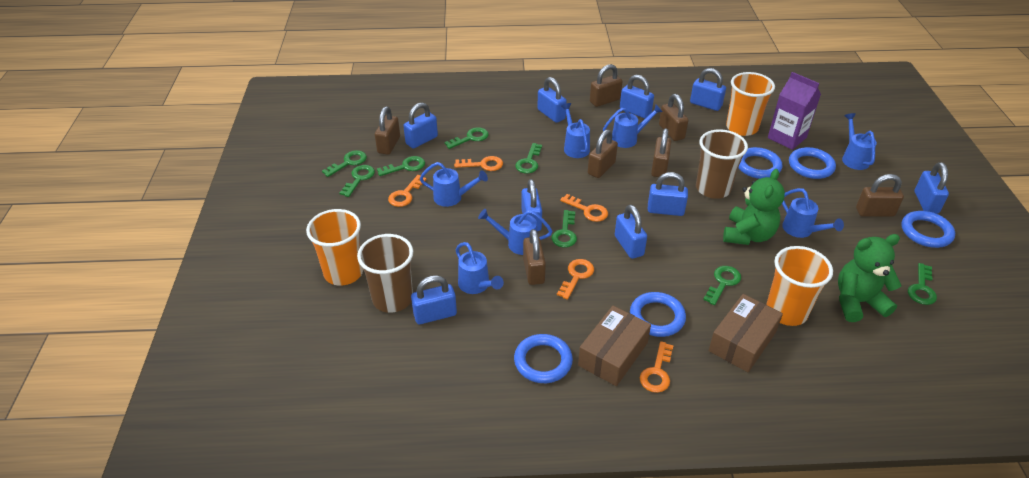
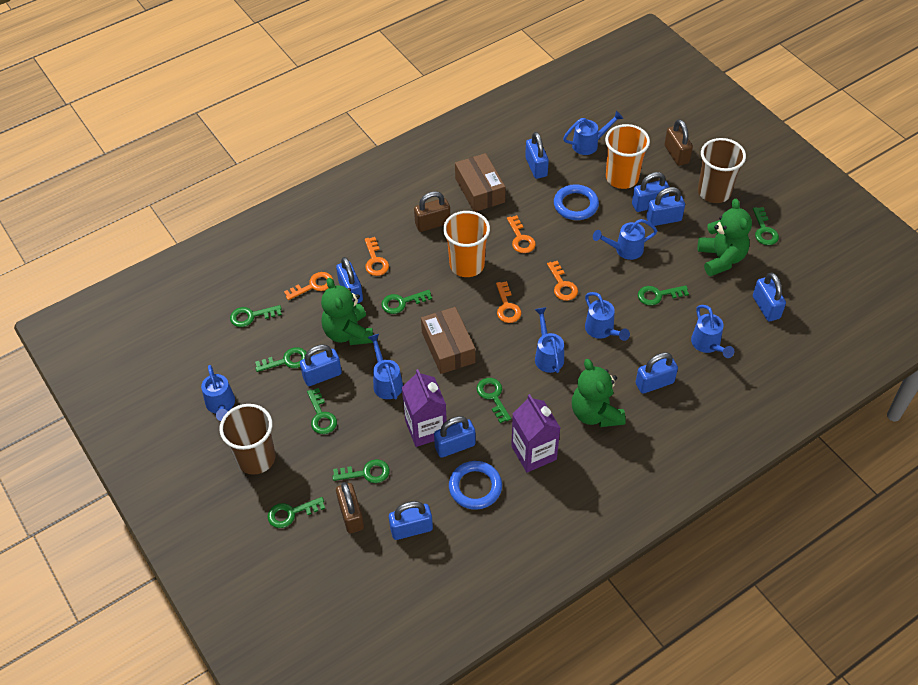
blue ring: 5 -> 2
brown padlock: 7 -> 3
green key: 8 -> 9
green teddy bear: 2 -> 3
orange cup: 3 -> 2
purple carton: 1 -> 2

